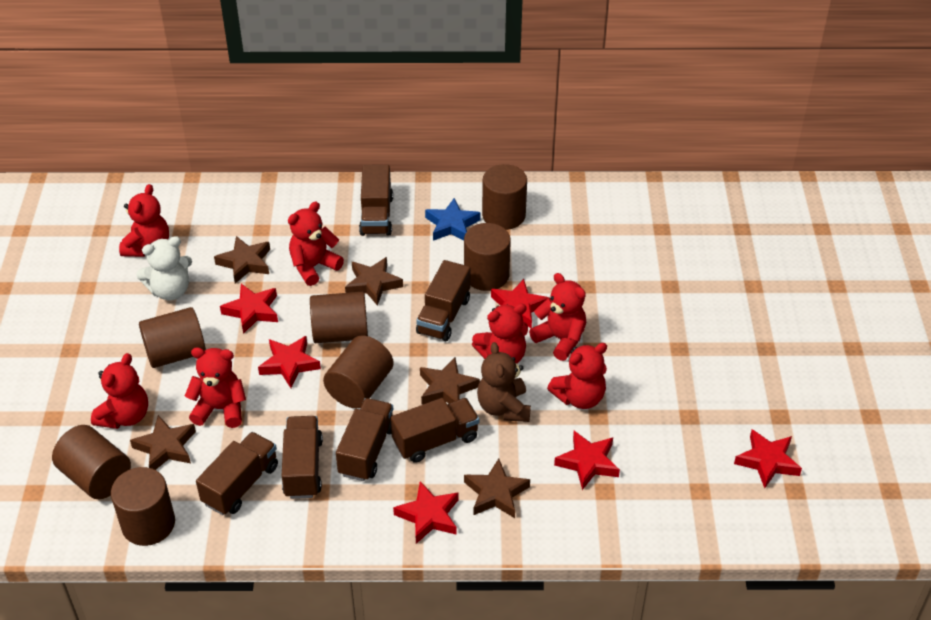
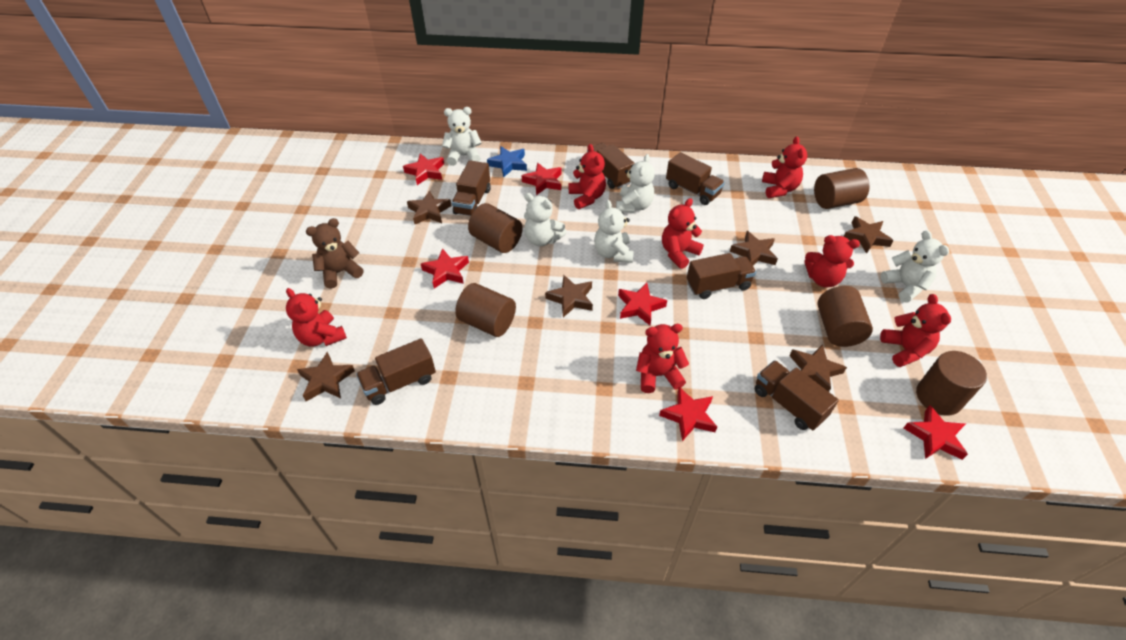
brown cylinder: 7 -> 5
brown star: 5 -> 6
white teddy bear: 1 -> 5

